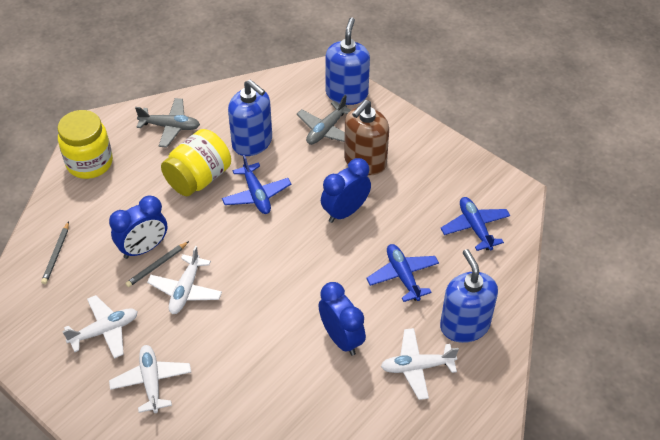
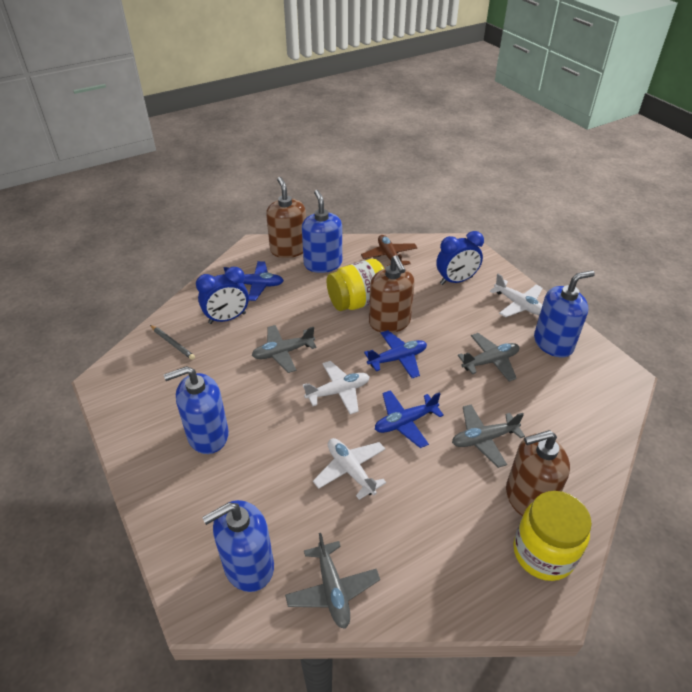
blue clock: 3 -> 2
blue soap dispenser: 3 -> 4
brown plane: 0 -> 1
brown soap dispenser: 1 -> 3
grey pencil: 2 -> 1
grey plane: 2 -> 4
white plane: 4 -> 3

